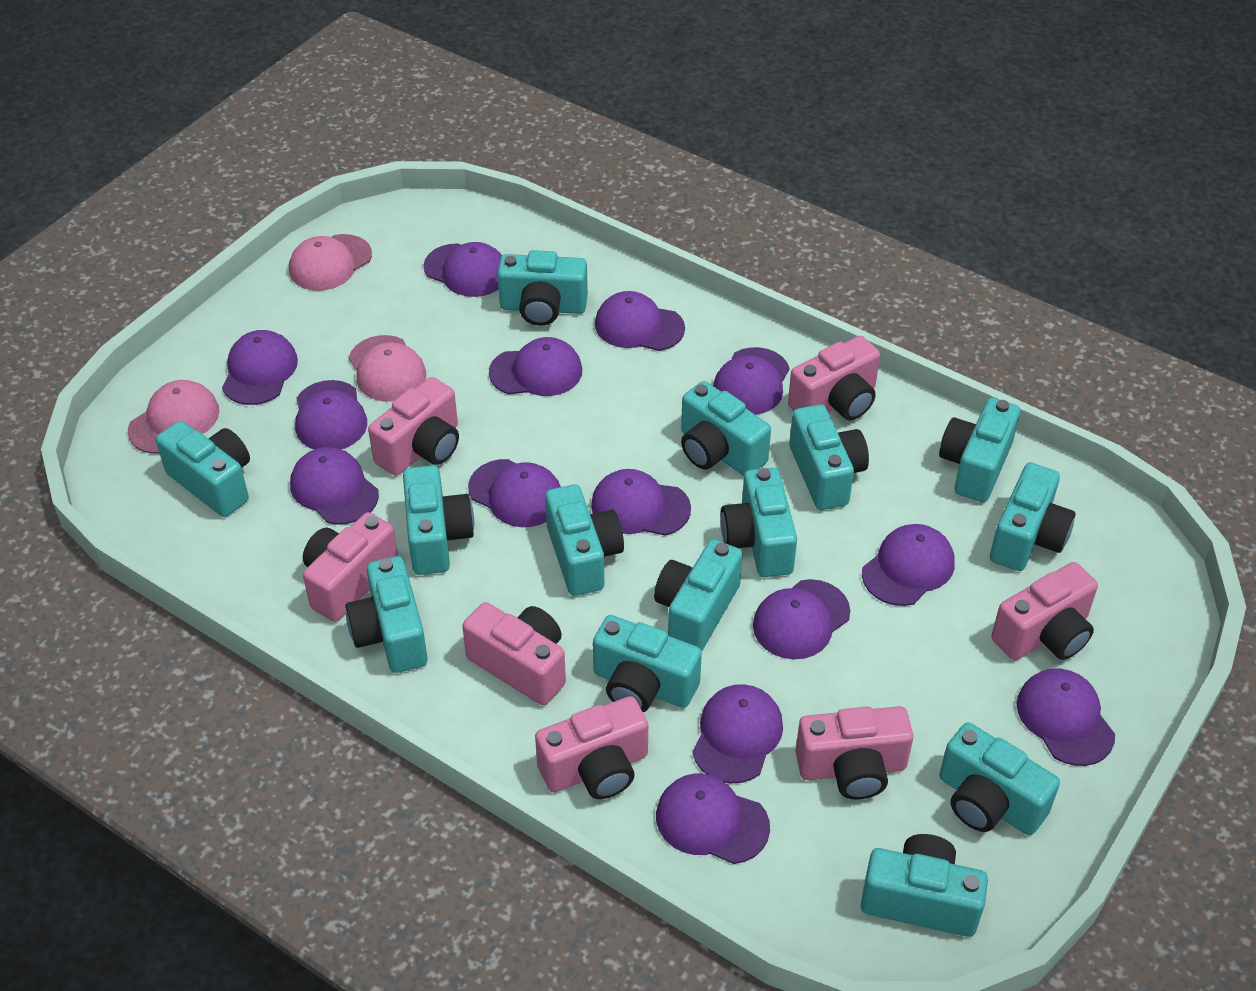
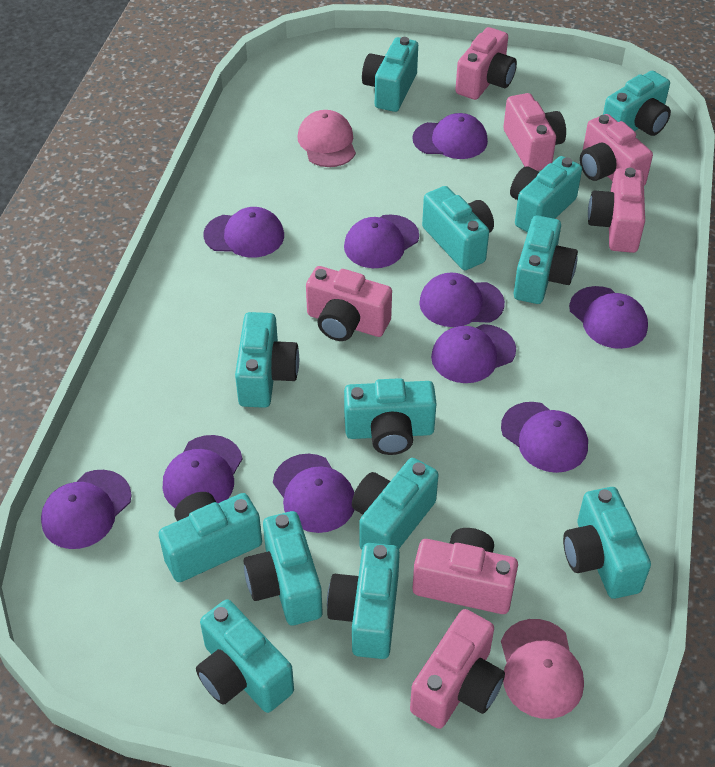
pink cap: 3 -> 2
purple cap: 14 -> 10
turquoise camera: 14 -> 13

